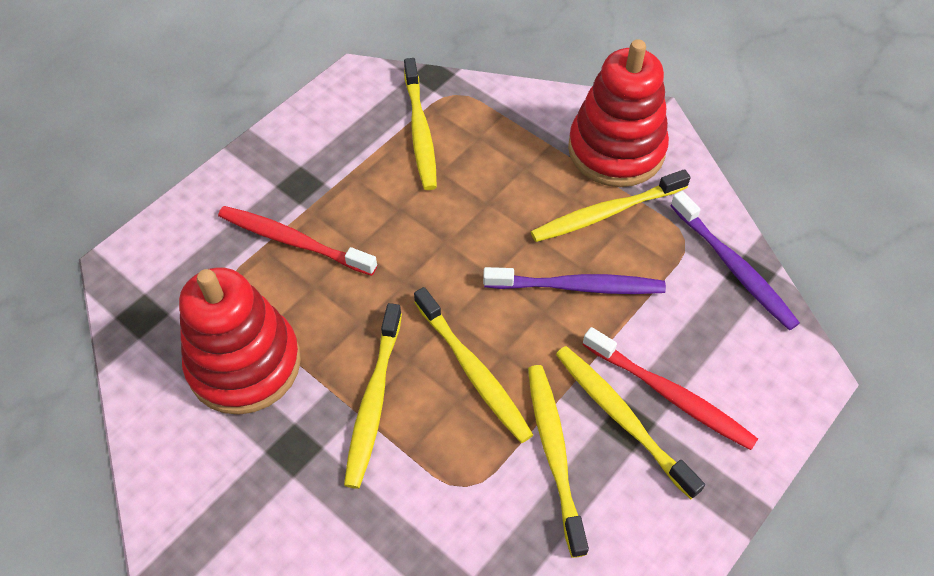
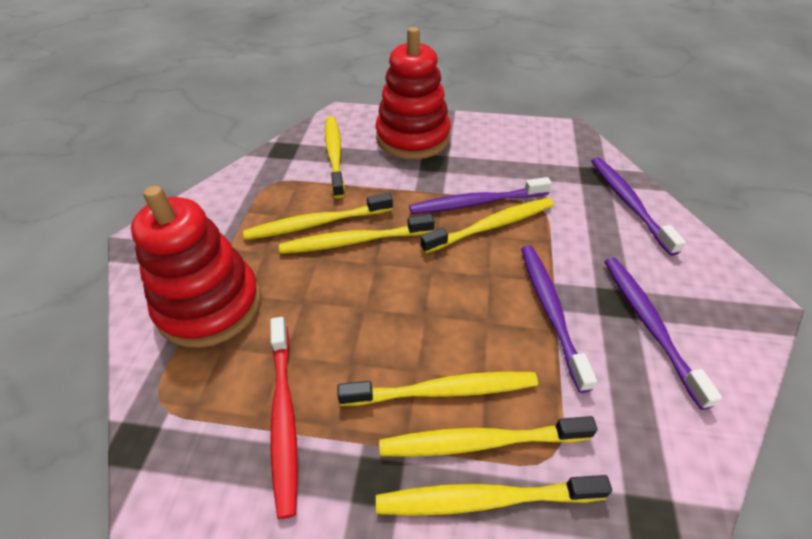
purple toothbrush: 2 -> 4
red toothbrush: 2 -> 1
yellow toothbrush: 6 -> 7

